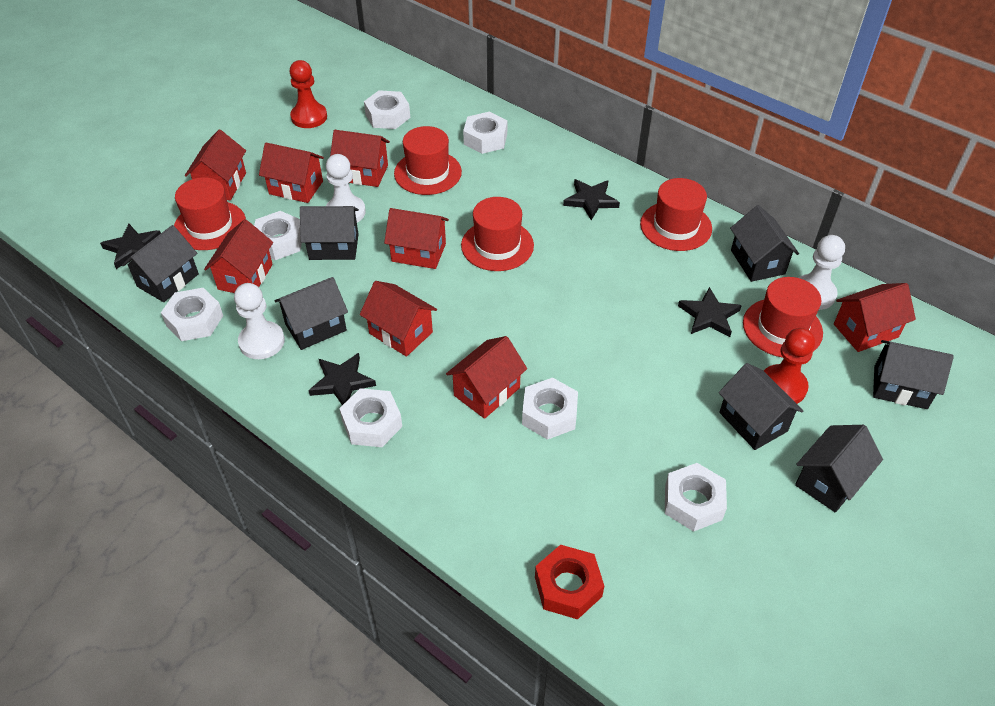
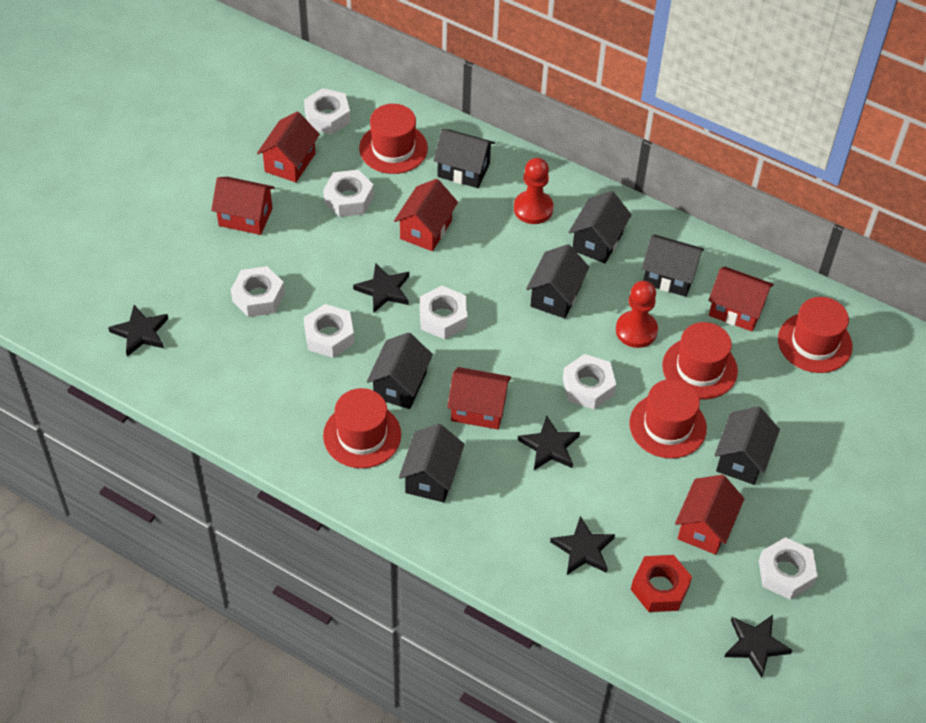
black star: 4 -> 5
red house: 8 -> 6
white pawn: 3 -> 0

